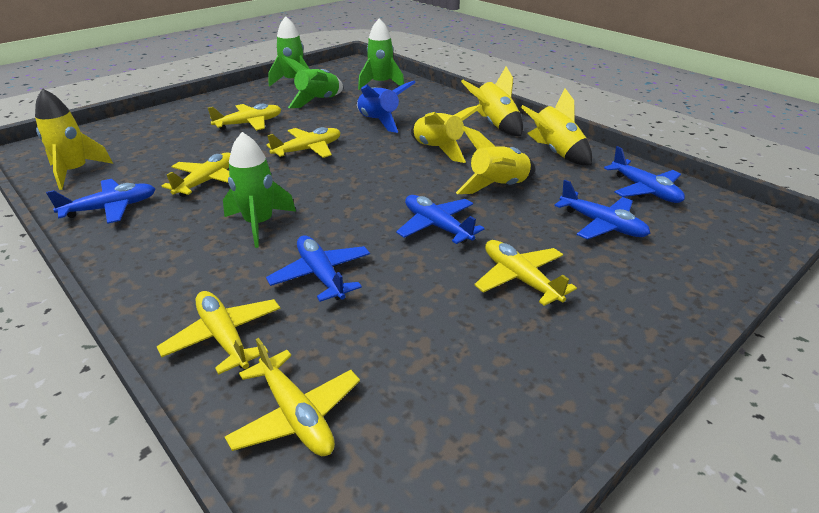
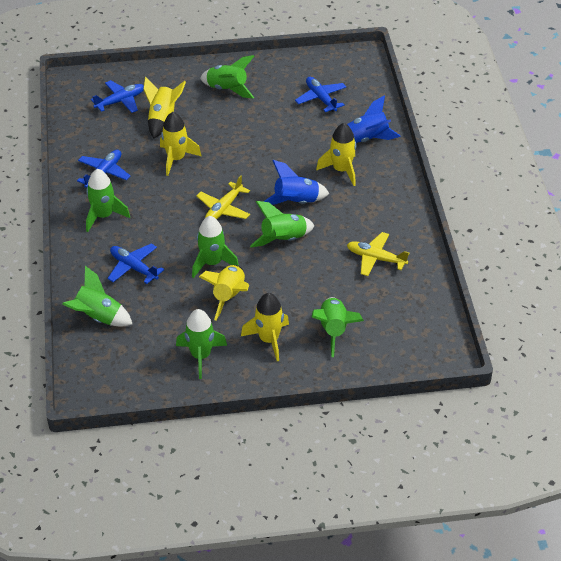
blue plane: 5 -> 4
blue rocket: 1 -> 2
green rocket: 4 -> 7
yellow plane: 6 -> 2

